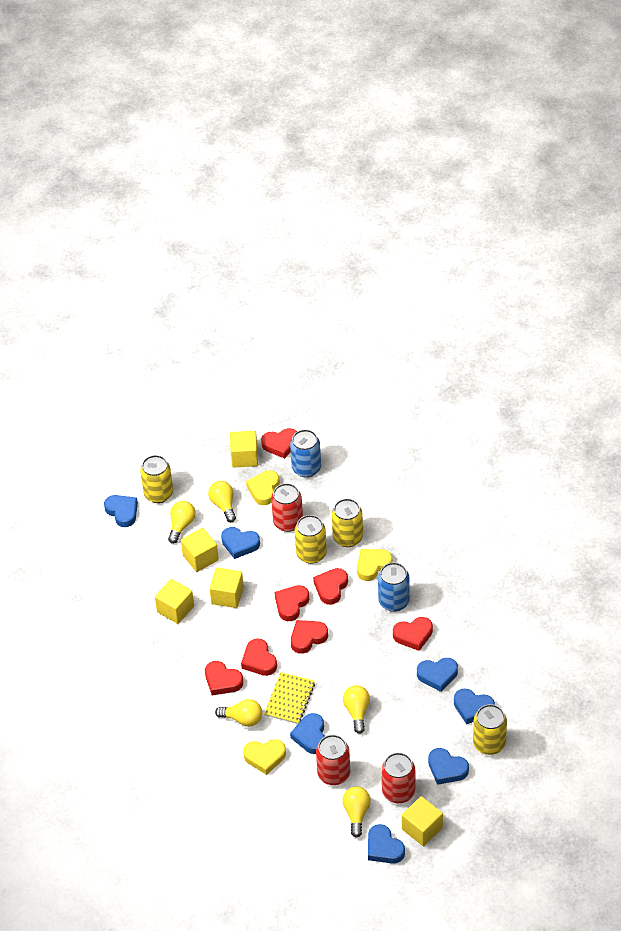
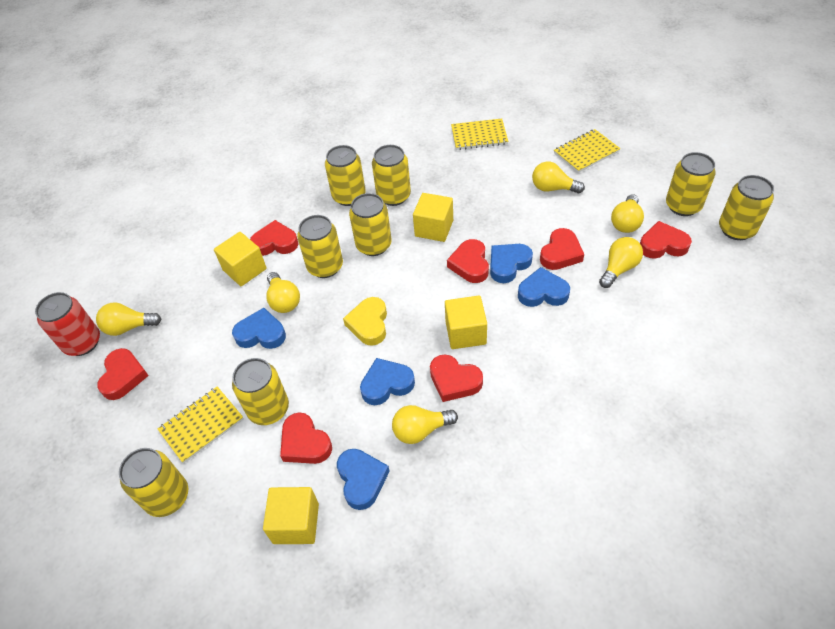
blue can: 2 -> 0
blue heart: 7 -> 5
red can: 3 -> 1
yellow can: 4 -> 8
yellow cube: 5 -> 4
yellow heart: 3 -> 1
yellow light bulb: 5 -> 6
yellow notebook: 1 -> 3

